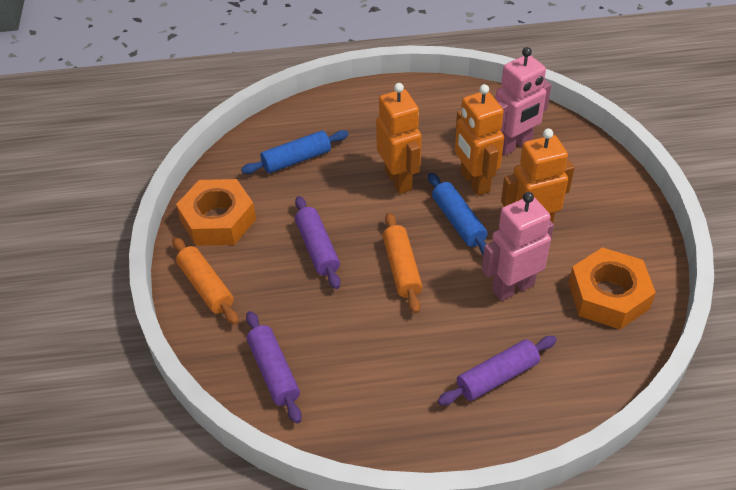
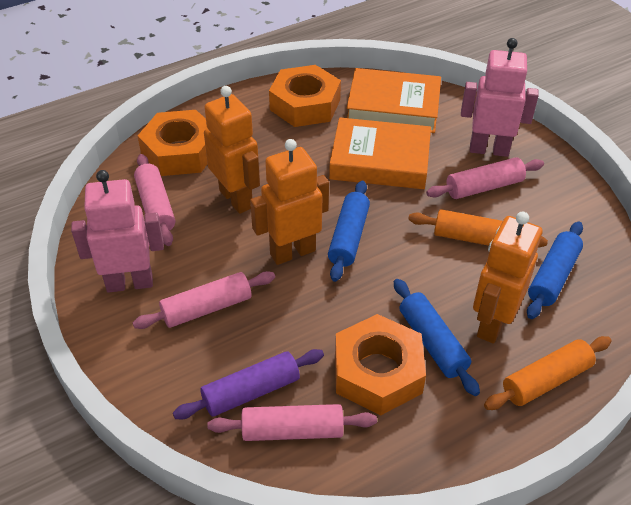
blue rolling pin: 2 -> 3
orange book: 0 -> 2
orange nut: 2 -> 3
pink rolling pin: 0 -> 4
purple rolling pin: 3 -> 1

